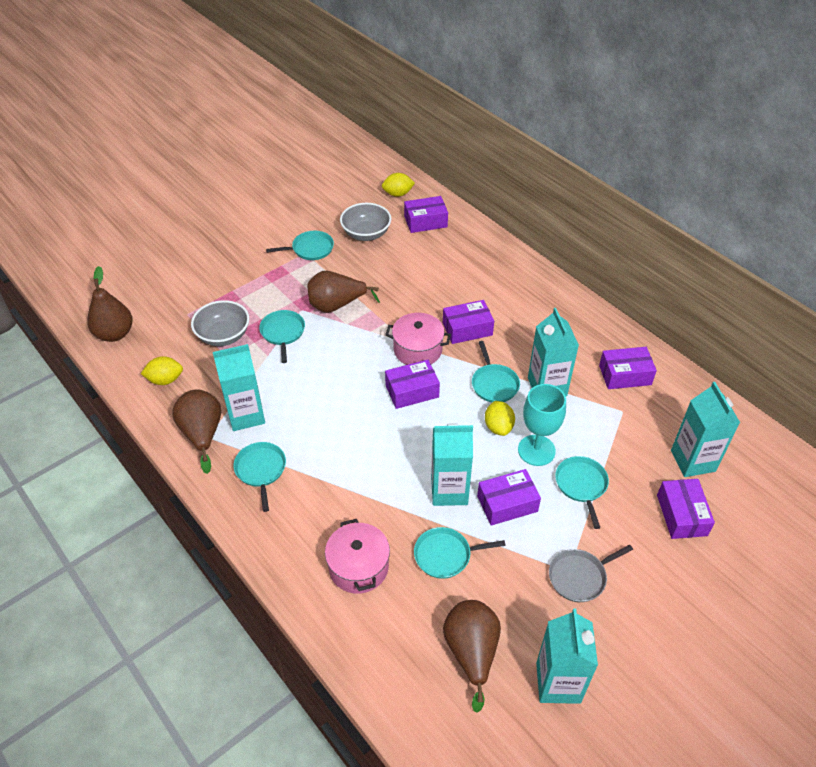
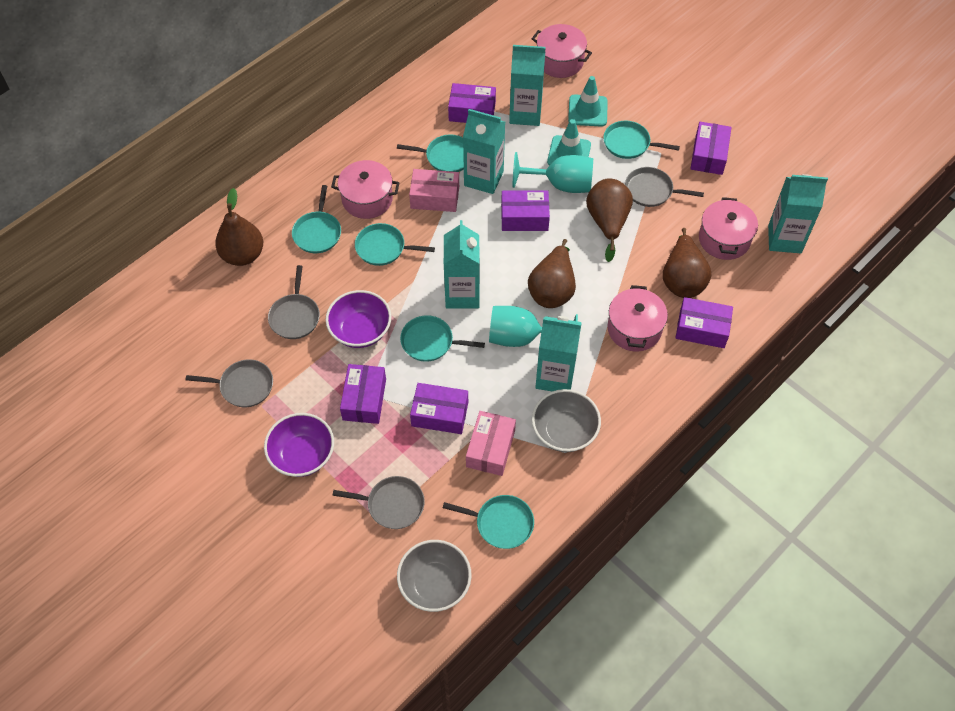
grey pan: 1 -> 4
pink box: 0 -> 2
pink pot: 2 -> 4
purple bowl: 0 -> 2
turquoise goblet: 1 -> 2
turquoise traffic cone: 0 -> 2
yellow lemon: 3 -> 0

